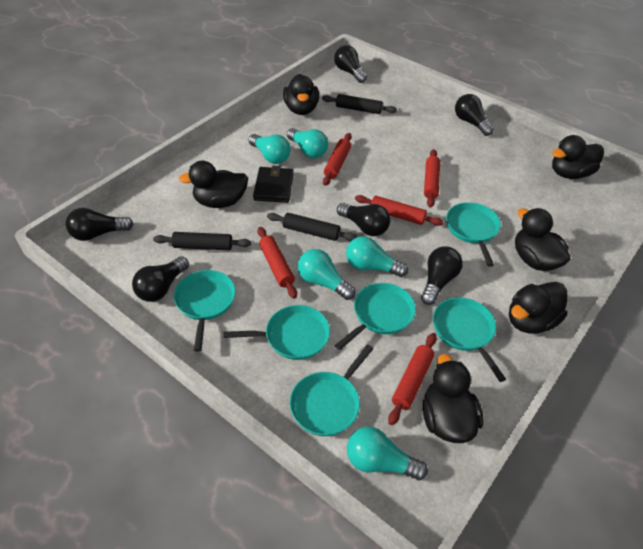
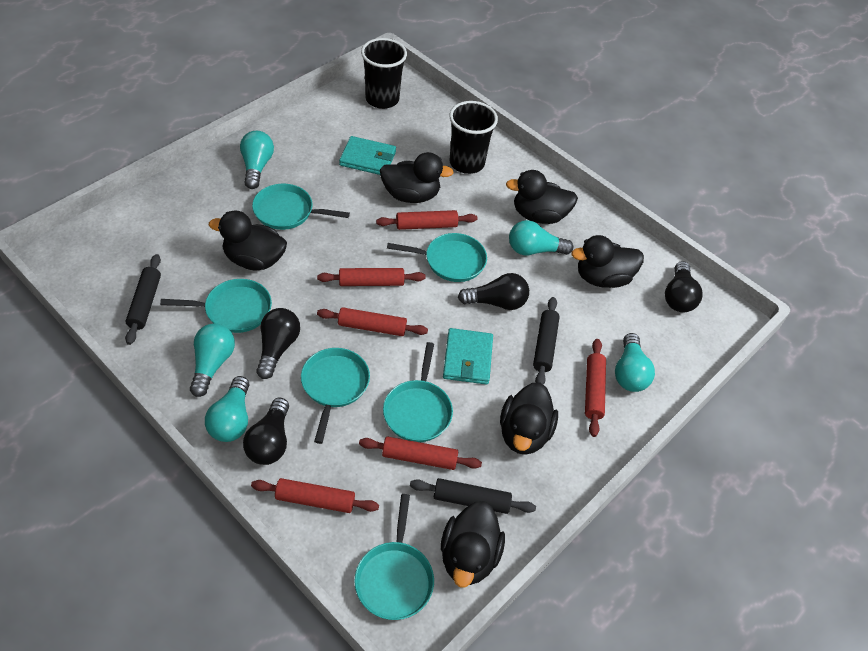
black cup: 0 -> 2
black light bulb: 6 -> 4
black wallet: 1 -> 0
red rolling pin: 5 -> 6
turquoise wallet: 0 -> 2

